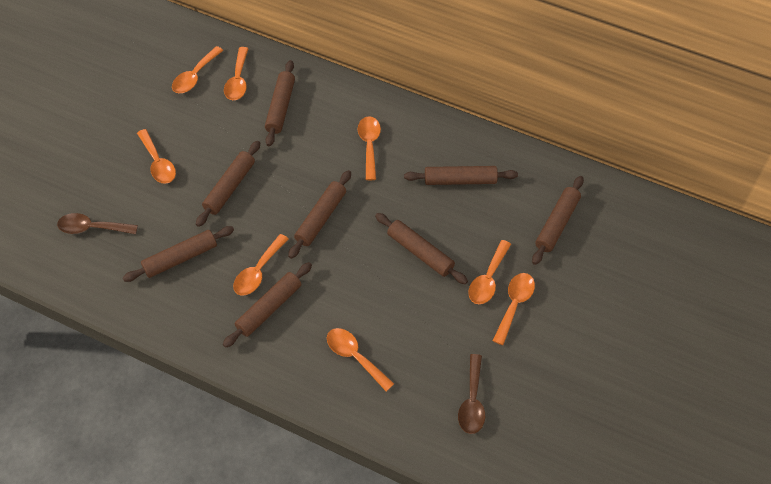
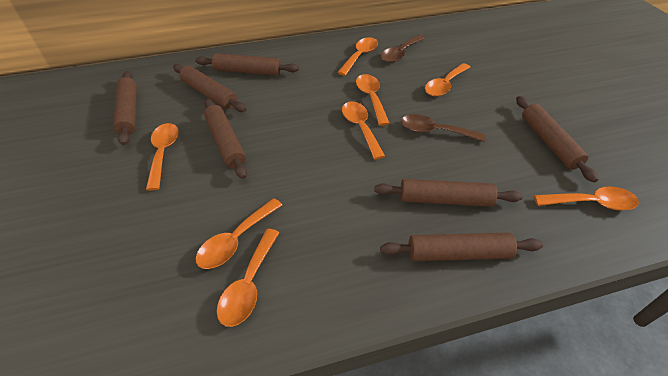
brown rolling pin: 8 -> 7

